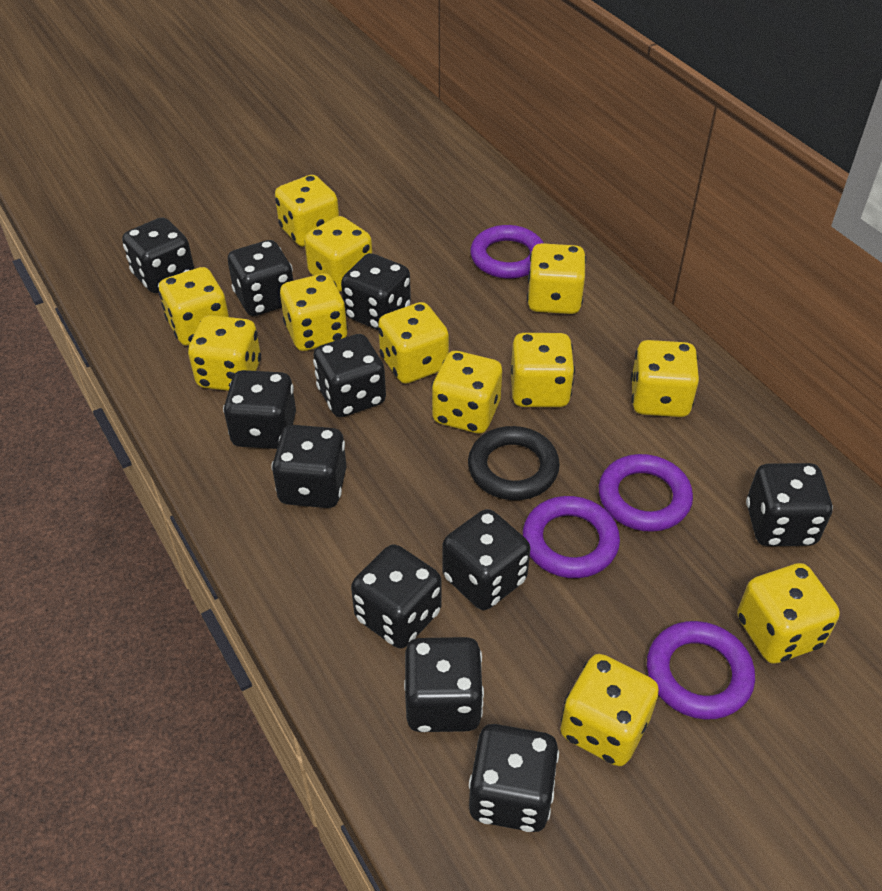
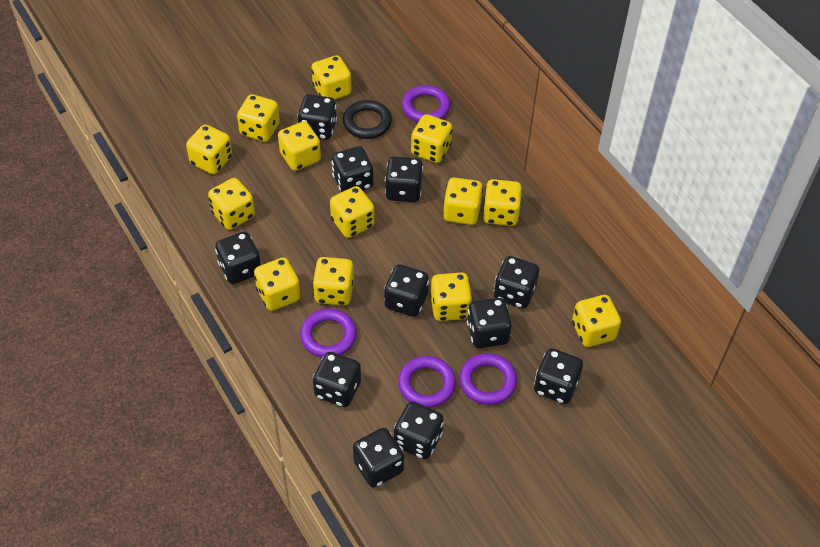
yellow dice: 12 -> 13

